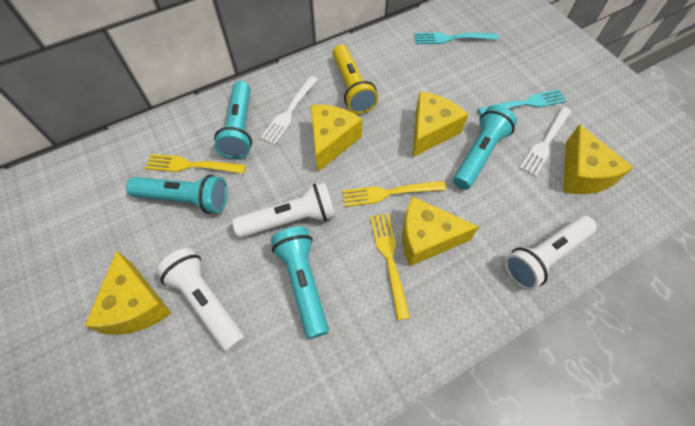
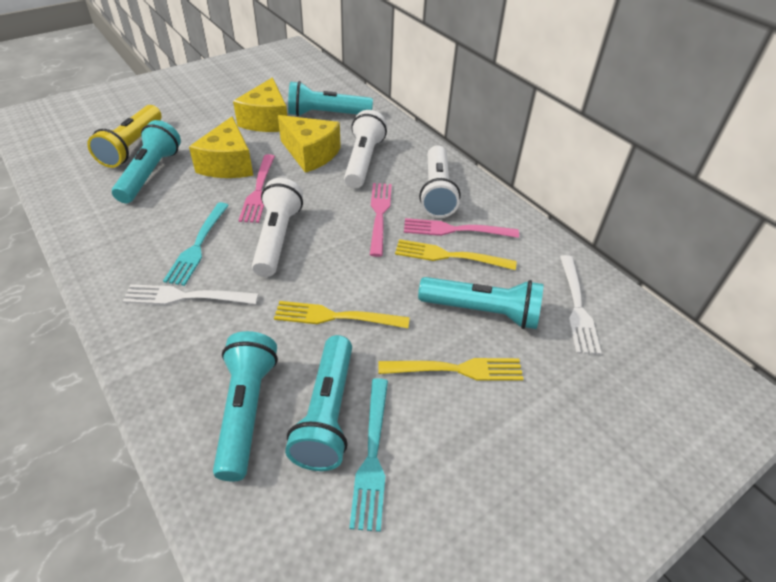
pink fork: 0 -> 3
turquoise flashlight: 4 -> 5
yellow cheese: 5 -> 3

